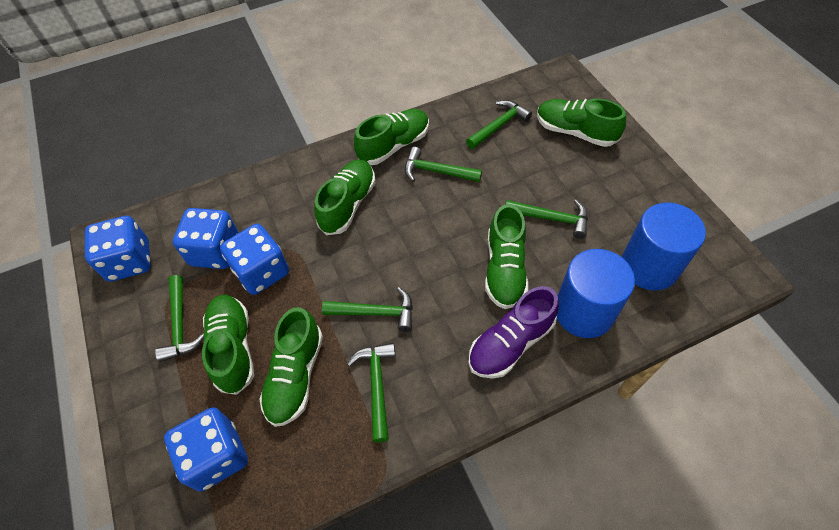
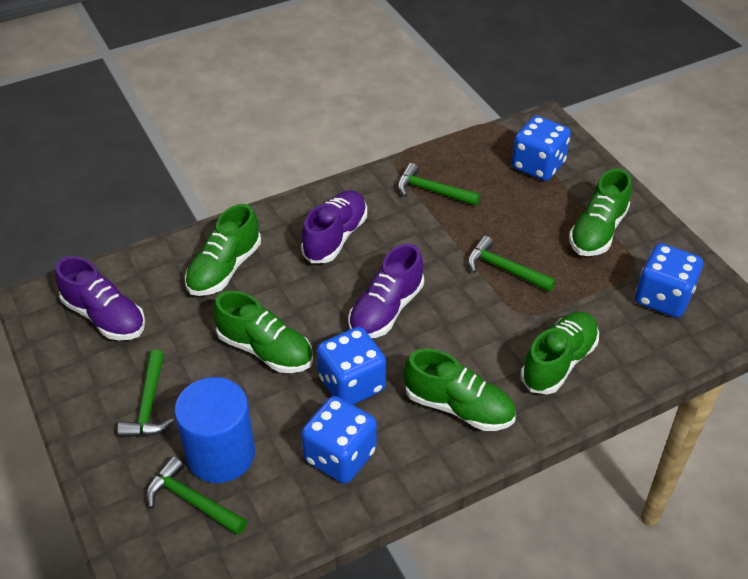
blue cylinder: 2 -> 1
green hammer: 6 -> 4
green shoe: 6 -> 5
purple shoe: 1 -> 3

